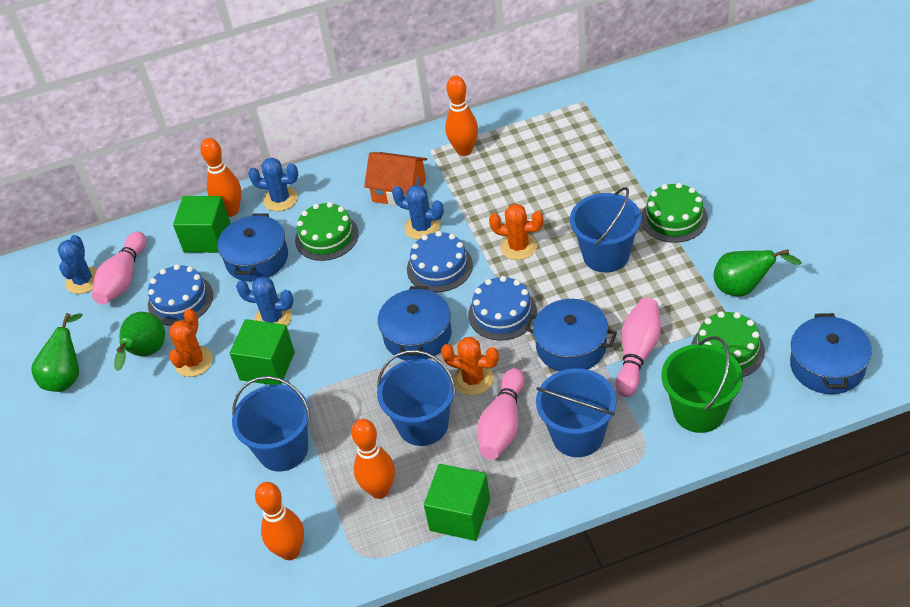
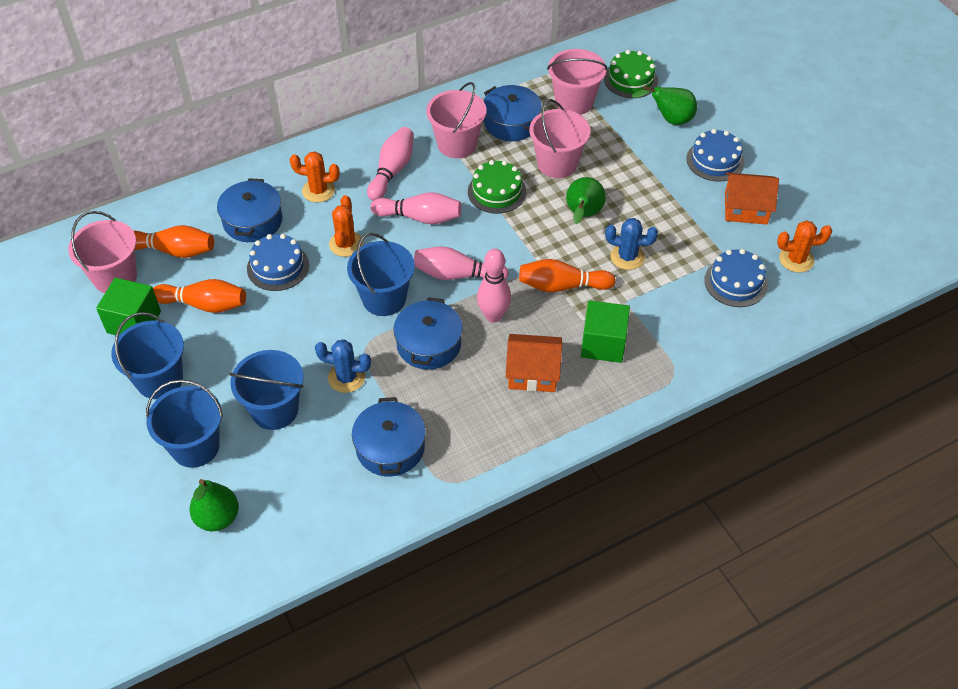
blue cactus: 4 -> 2
green bucket: 1 -> 0
green cake: 3 -> 2
green cube: 3 -> 2
orange bowling pin: 4 -> 3
orange house: 1 -> 2
pink bowling pin: 3 -> 4
pink bucket: 0 -> 4

